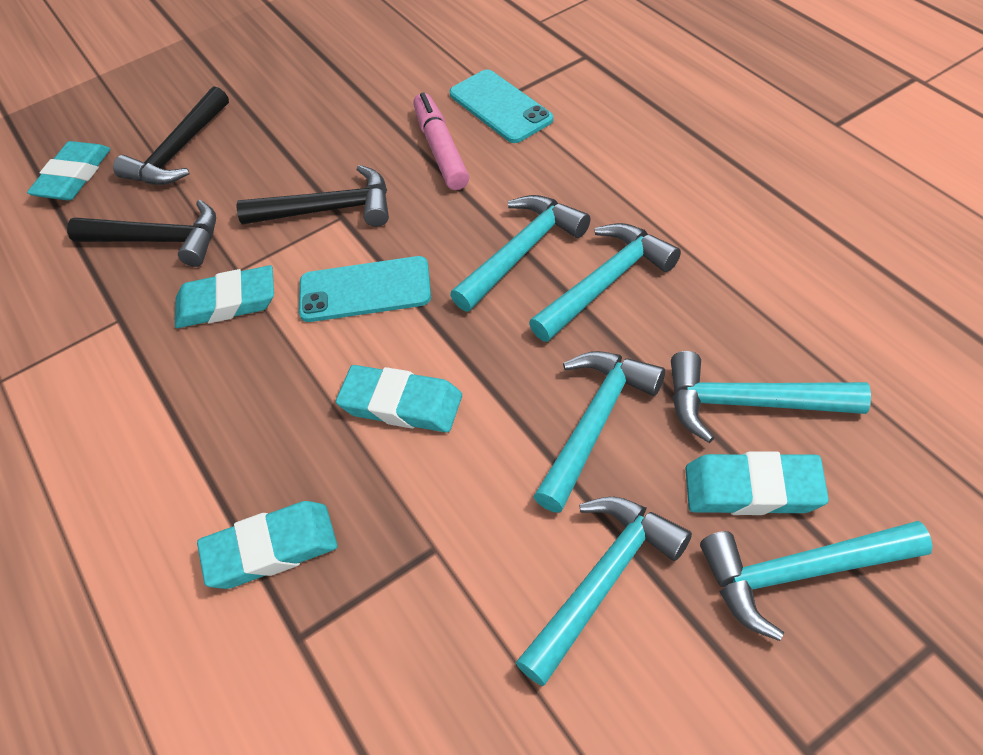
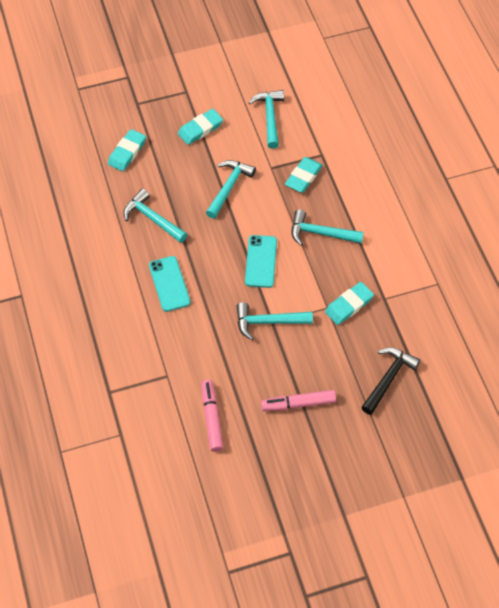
black hammer: 3 -> 1
pink marker: 1 -> 2
turquoise eraser: 5 -> 4
turquoise hammer: 6 -> 5

